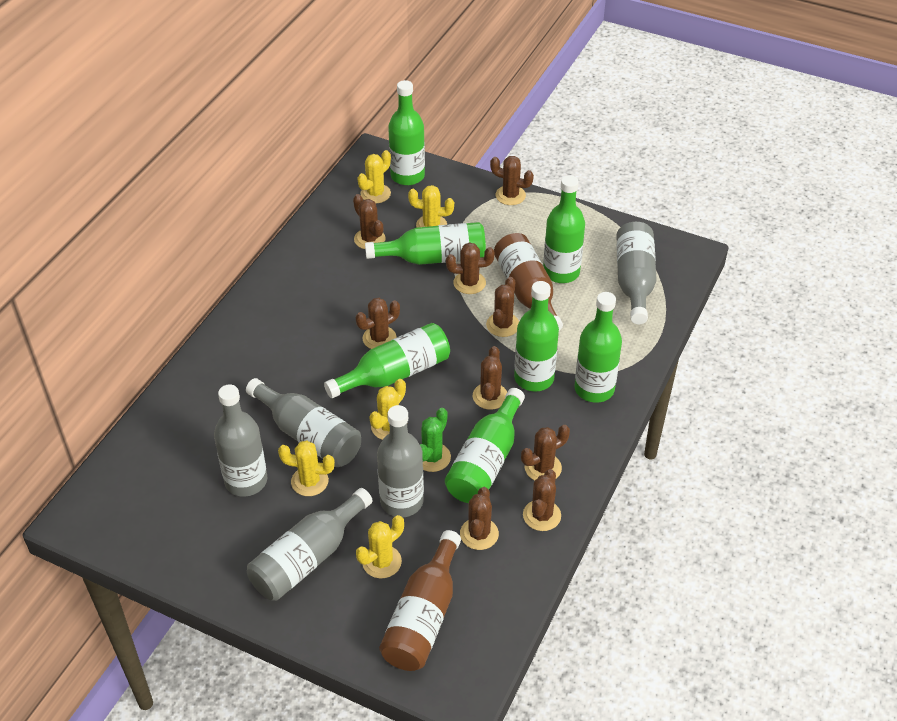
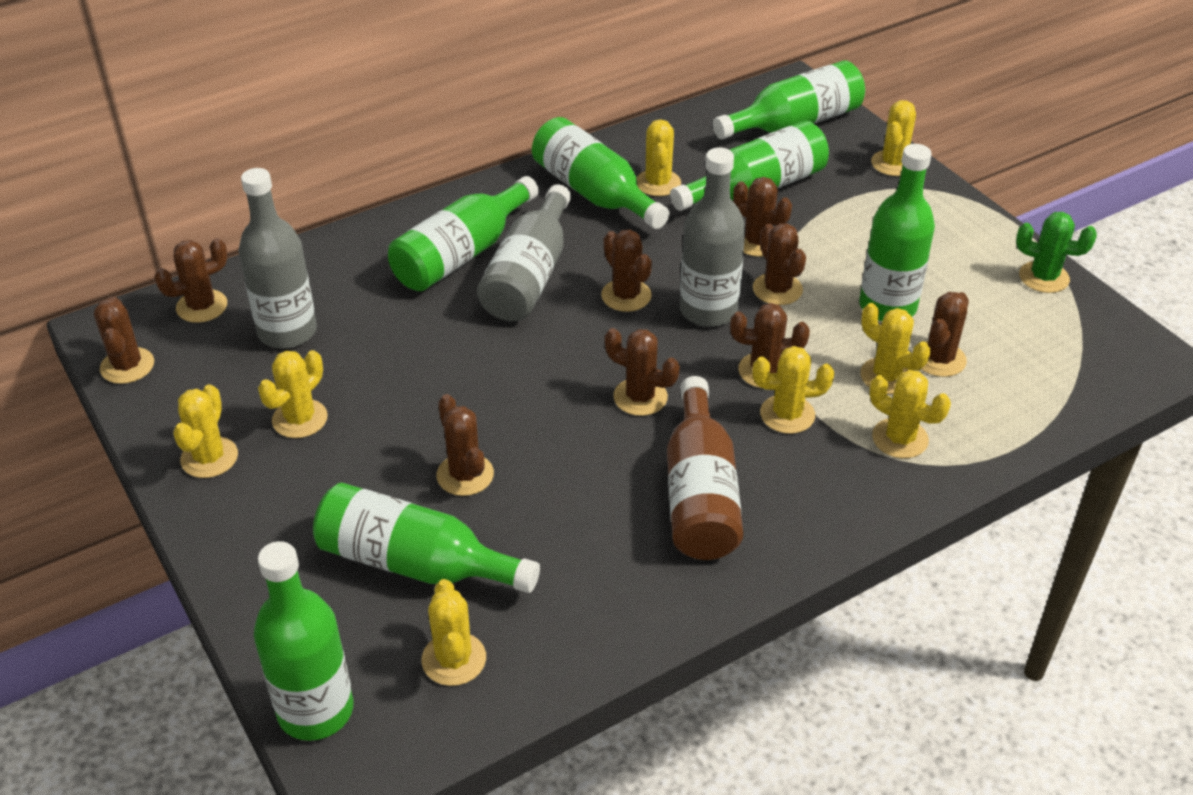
brown bottle: 2 -> 1
grey bottle: 5 -> 3
yellow cactus: 5 -> 8

